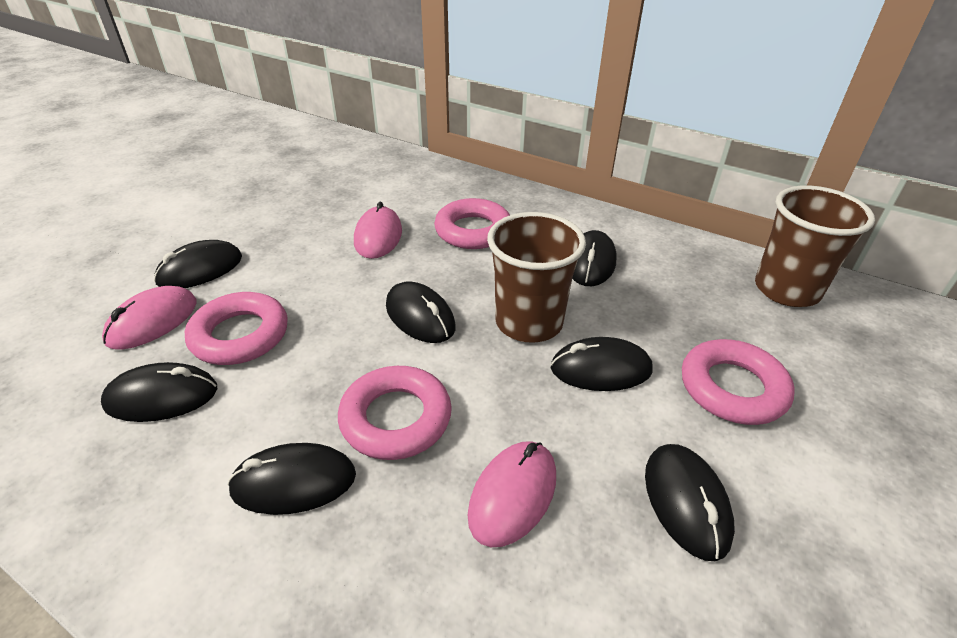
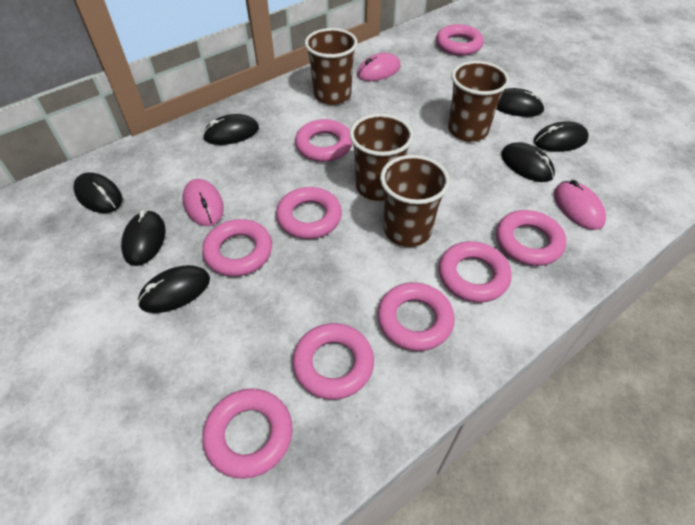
brown cup: 2 -> 4
pink ring: 4 -> 9

